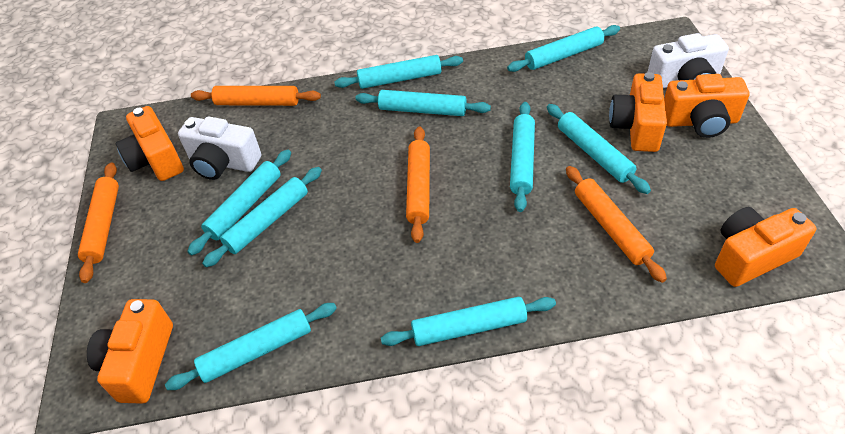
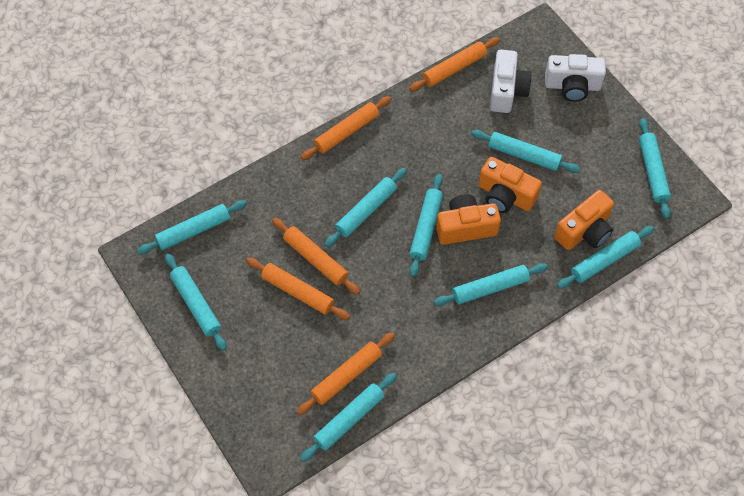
orange camera: 5 -> 3
orange rolling pin: 4 -> 5

